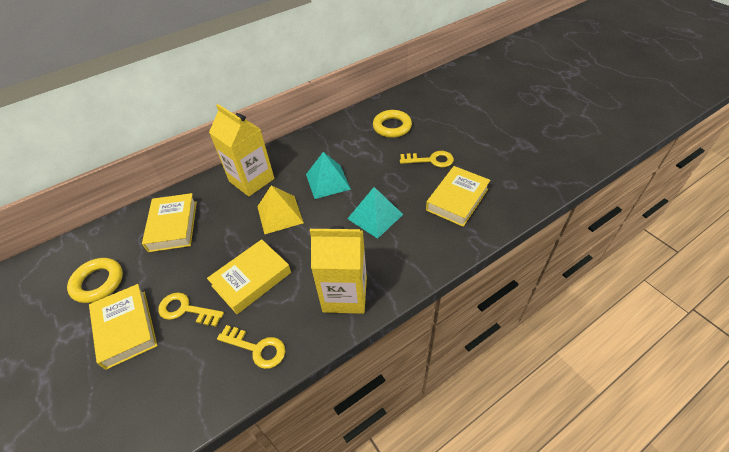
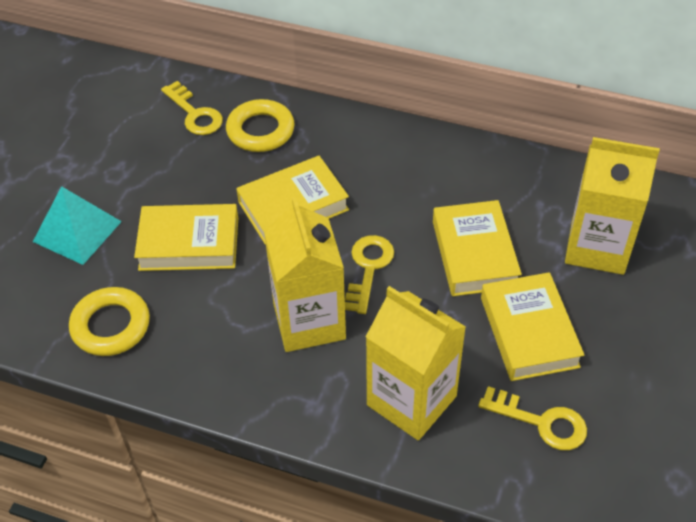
turquoise pyramid: 2 -> 1
yellow carton: 2 -> 3
yellow pyramid: 1 -> 0

